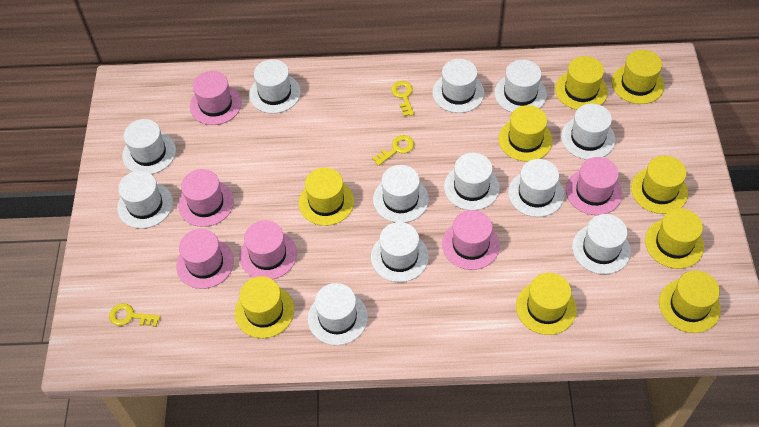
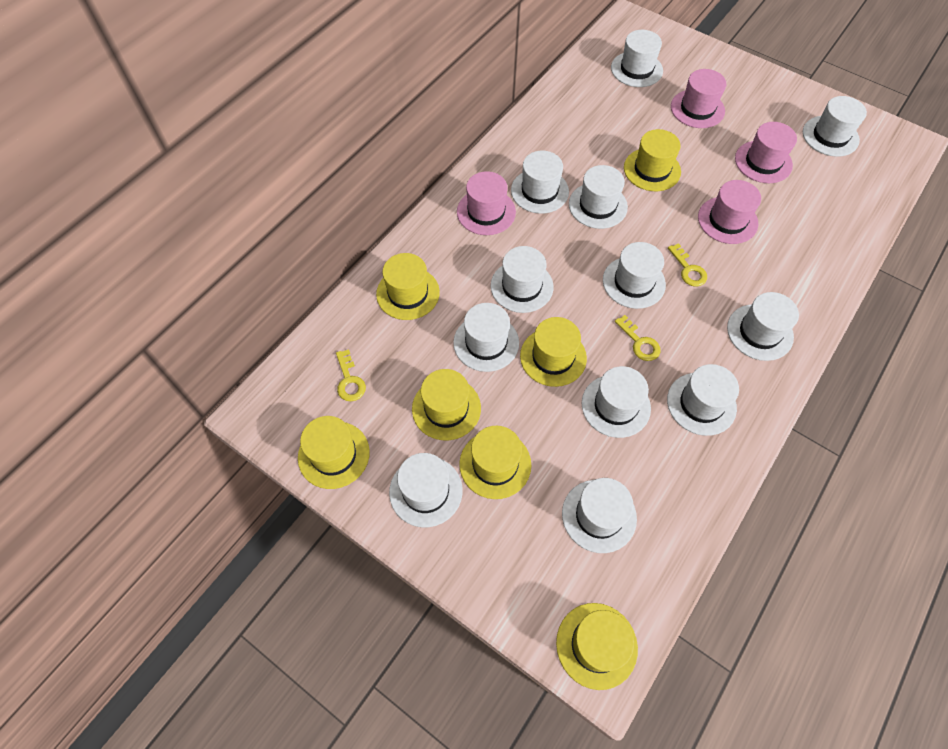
pink hat: 6 -> 4
yellow hat: 9 -> 7

